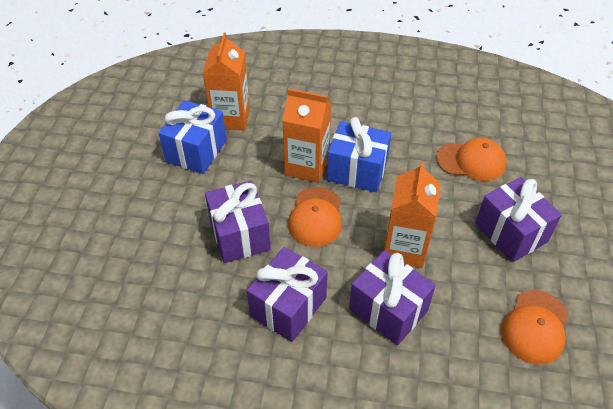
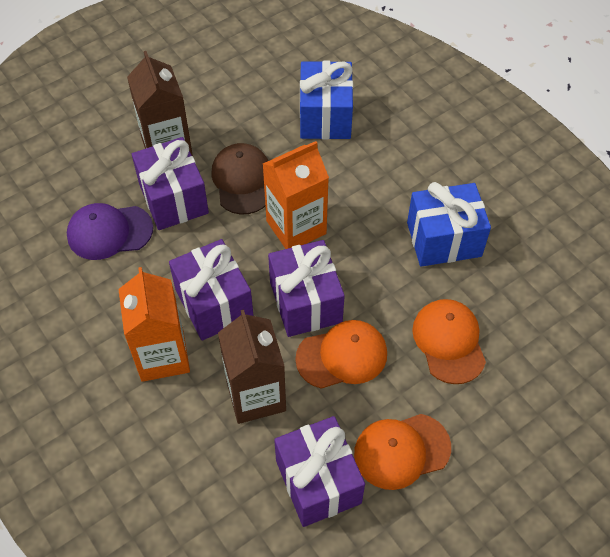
brown cap: 0 -> 1
brown carton: 0 -> 2
orange carton: 3 -> 2
purple cap: 0 -> 1

